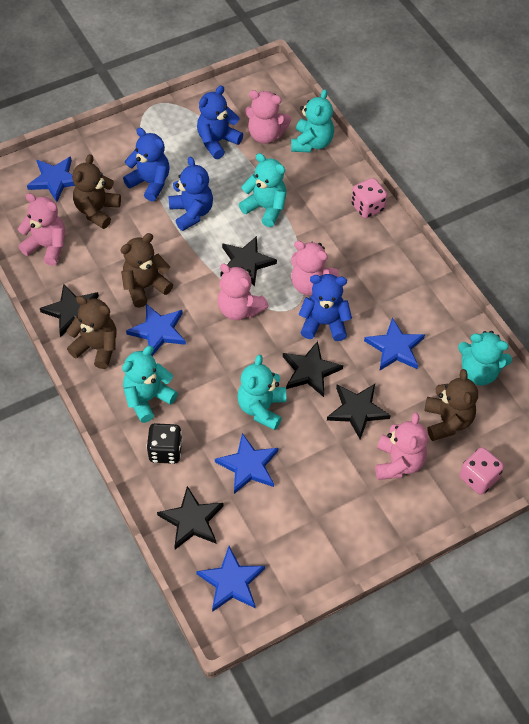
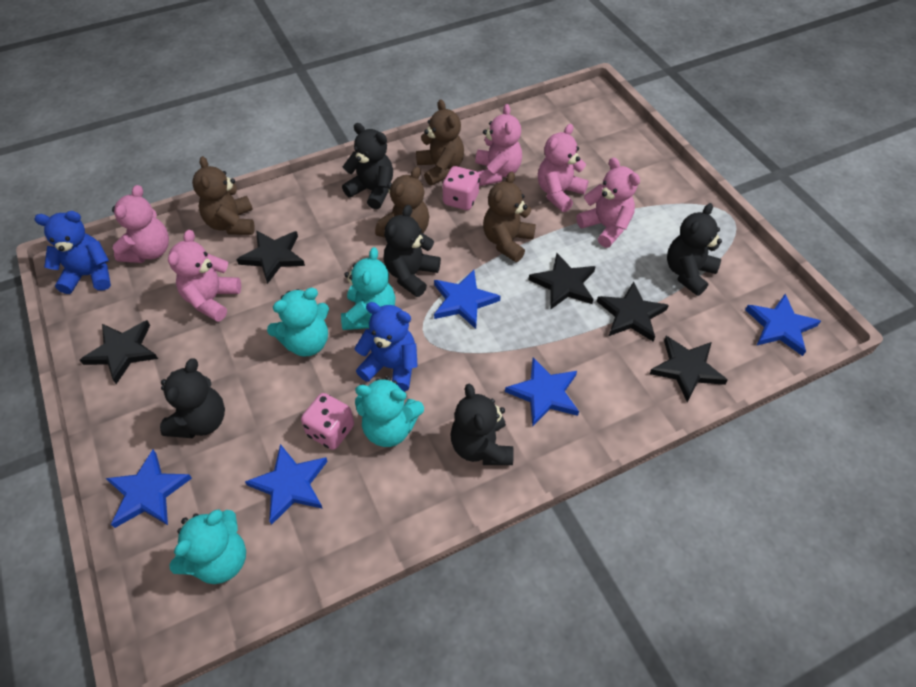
black dice: 1 -> 0
black teddy bear: 0 -> 5
blue teddy bear: 4 -> 2
turquoise teddy bear: 5 -> 4

